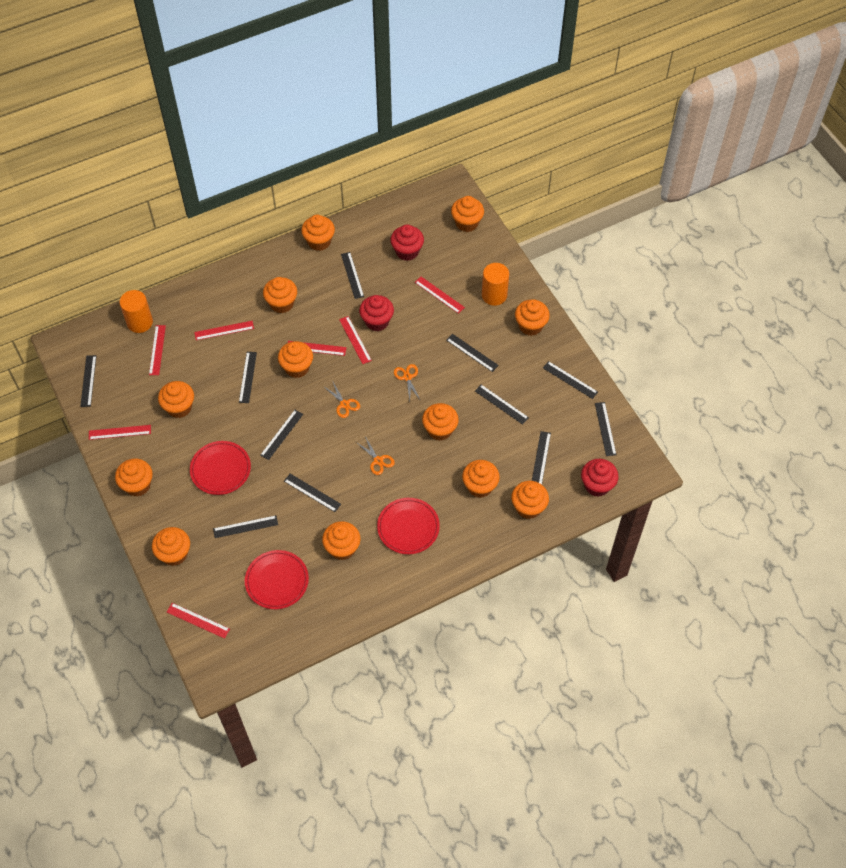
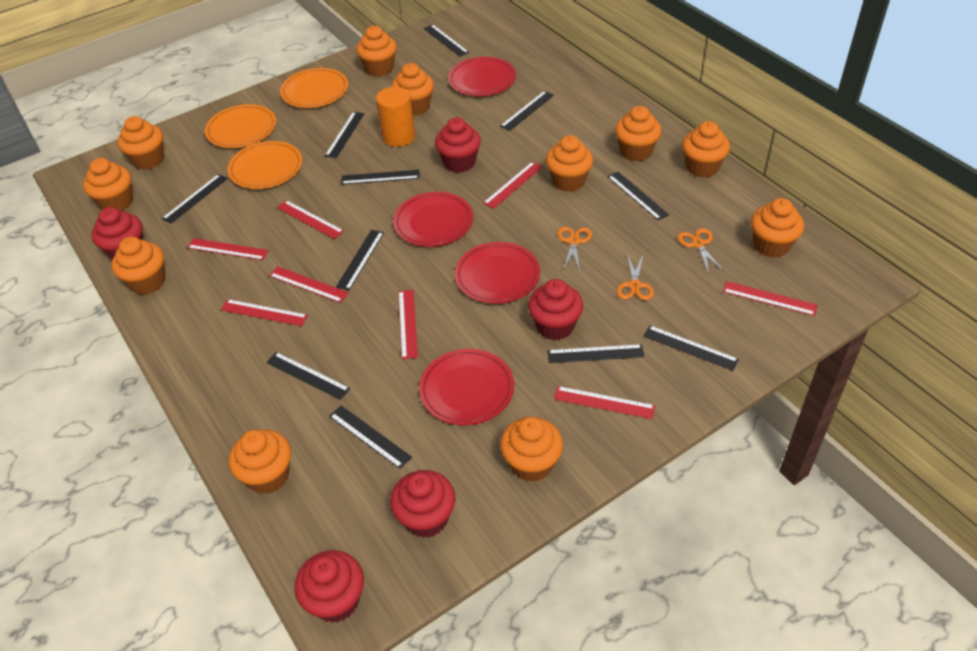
orange cupcake: 12 -> 11
orange cylinder: 2 -> 1
orange plate: 0 -> 3
red cupcake: 3 -> 5
red plate: 3 -> 4
red ruler: 7 -> 8

